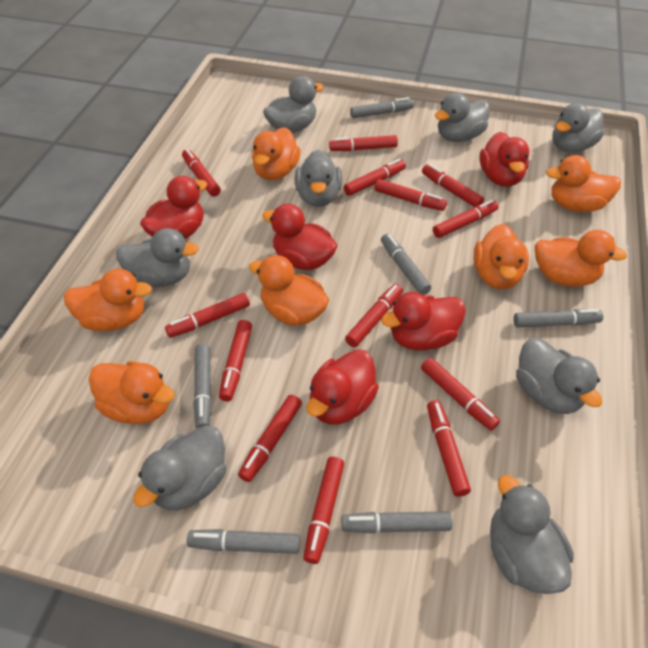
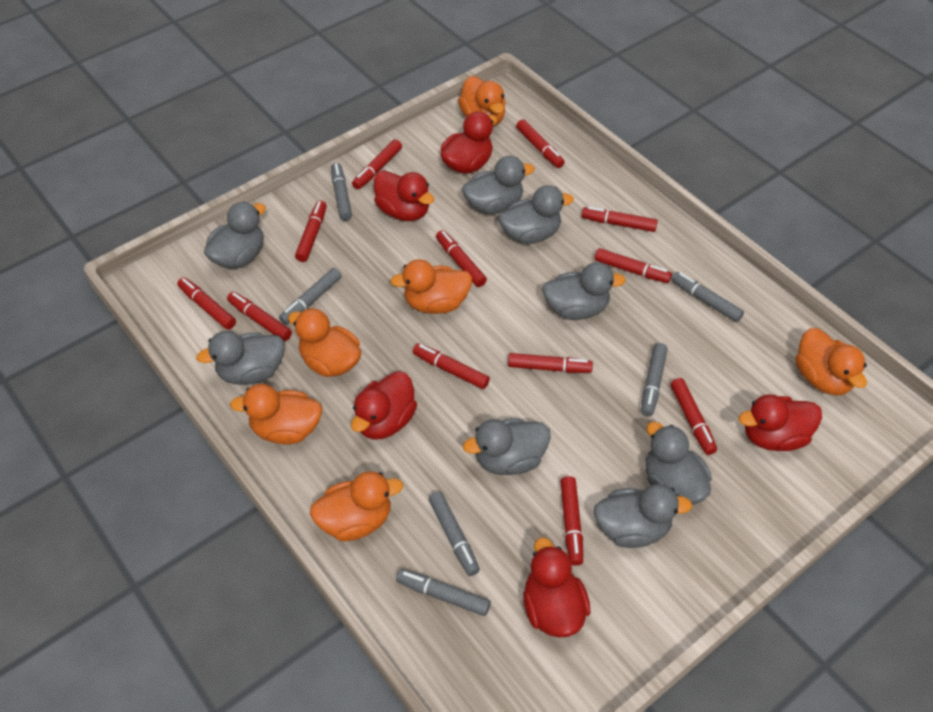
orange duck: 7 -> 6
red marker: 13 -> 12

